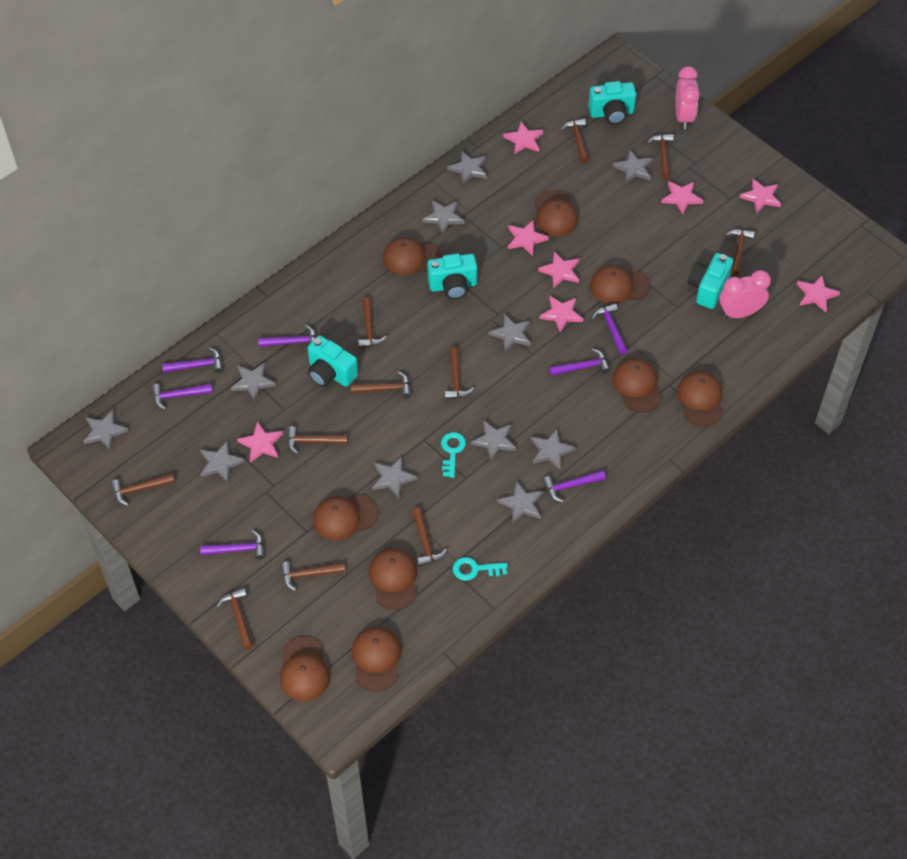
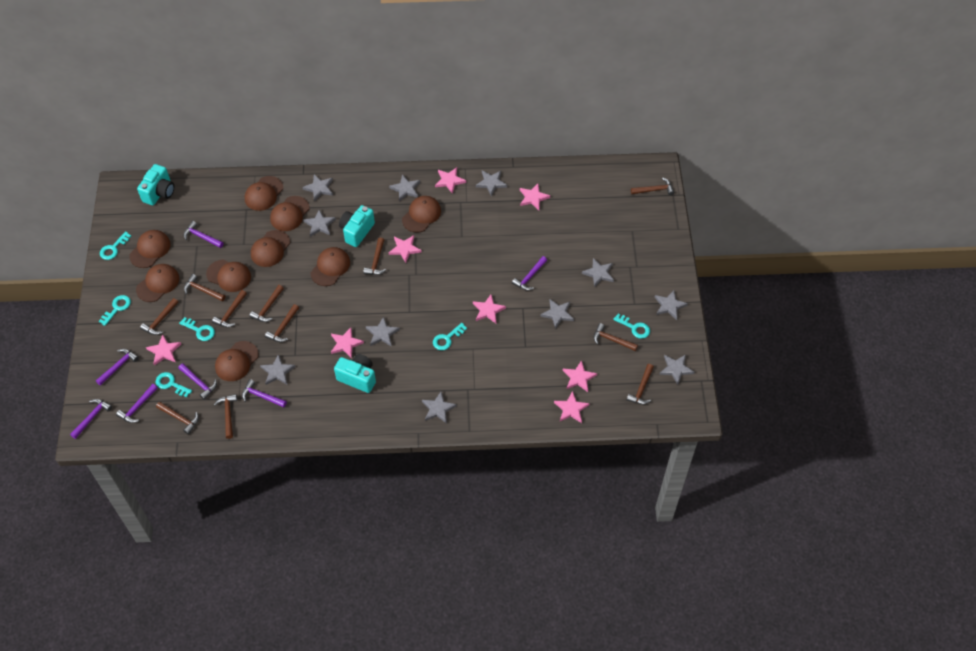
pink clock: 2 -> 0
turquoise camera: 4 -> 3
turquoise key: 2 -> 6

